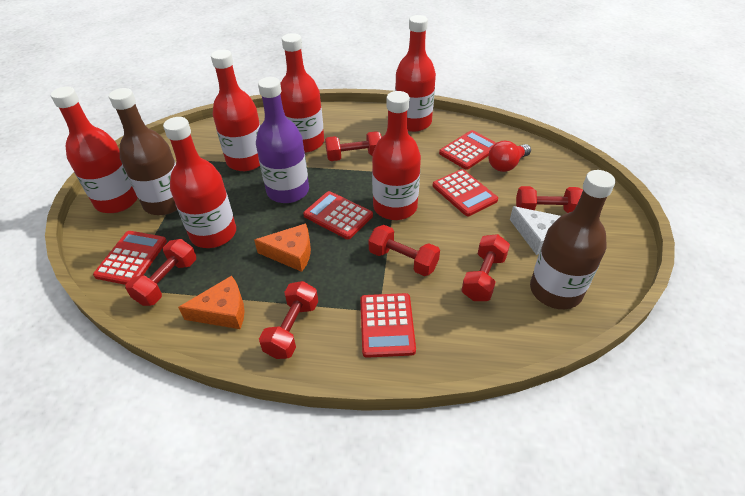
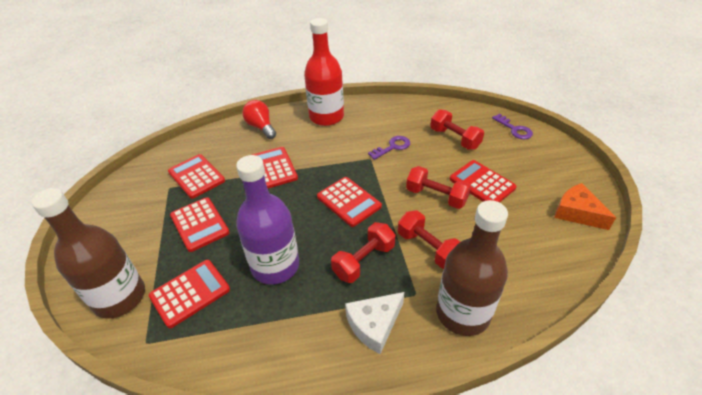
orange cheese: 2 -> 1
purple key: 0 -> 2
red bottle: 6 -> 1
red calculator: 5 -> 6
red dumbbell: 6 -> 4

